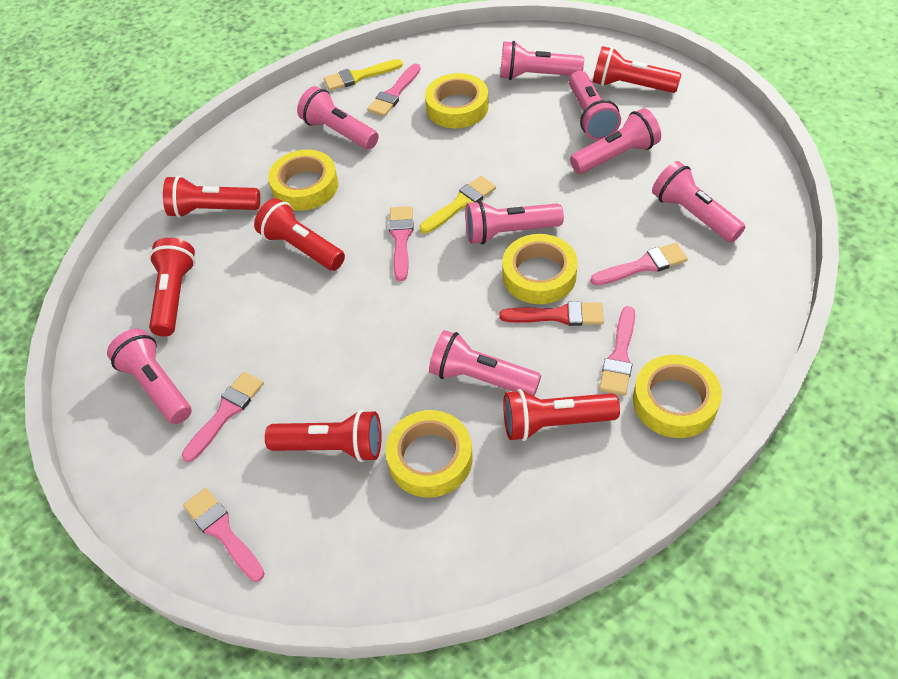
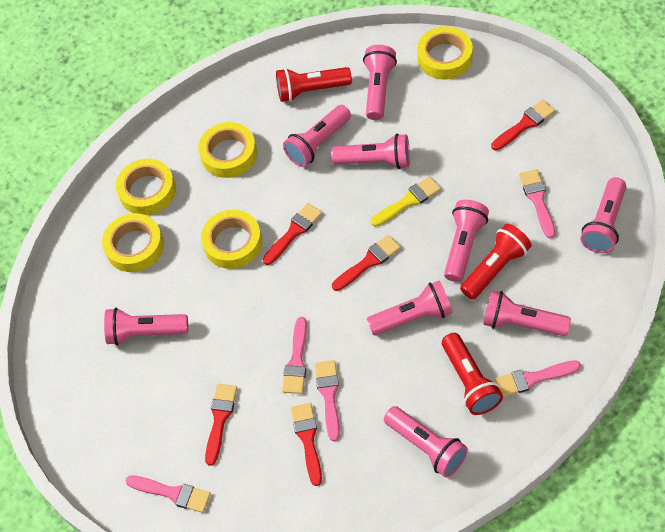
pink brush: 6 -> 5
pink flashlight: 8 -> 9
red brush: 1 -> 5
red flashlight: 6 -> 3
yellow brush: 2 -> 1

